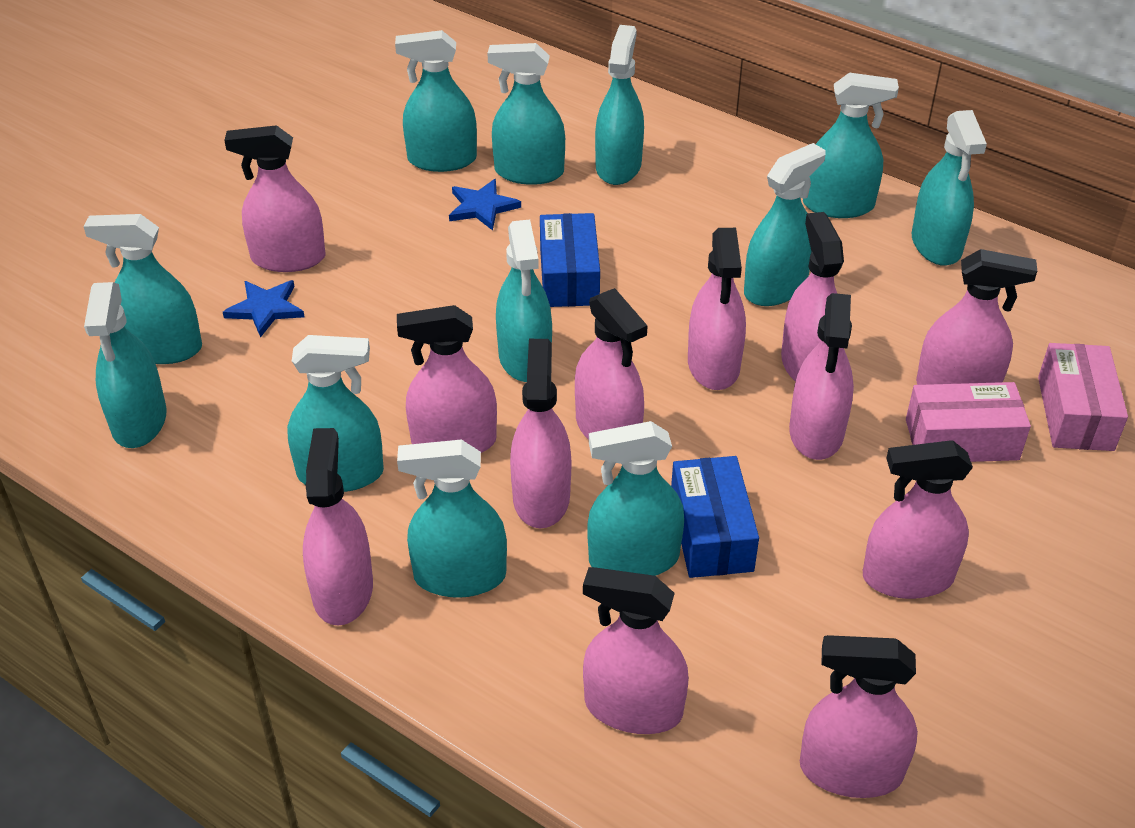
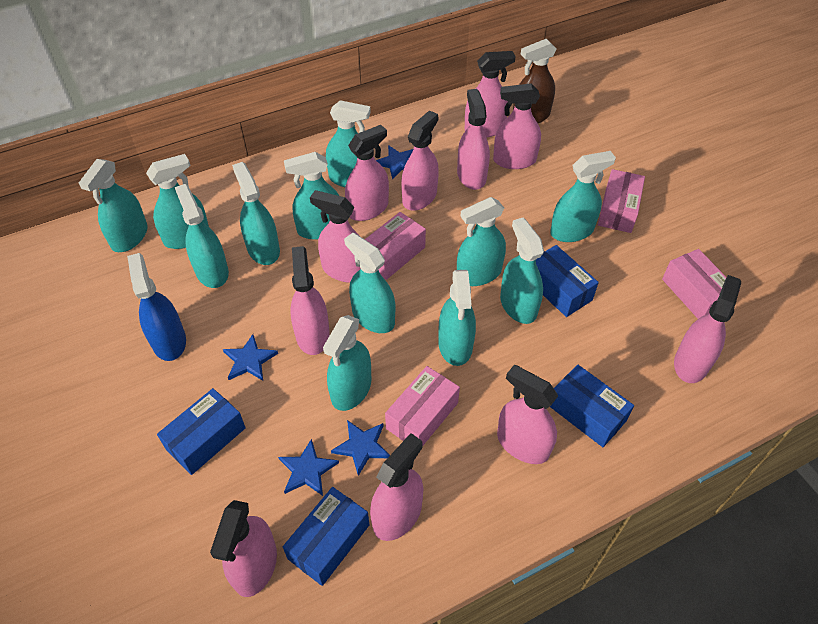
blue box: 2 -> 4
blue spray bottle: 0 -> 1
blue star: 2 -> 4
brown spray bottle: 0 -> 1
pink box: 2 -> 4
pink spray bottle: 12 -> 11

